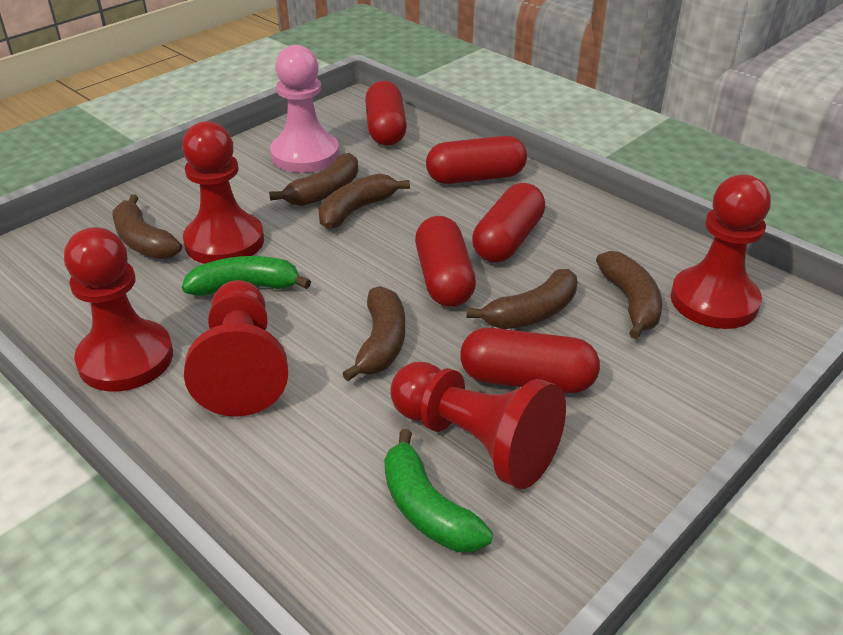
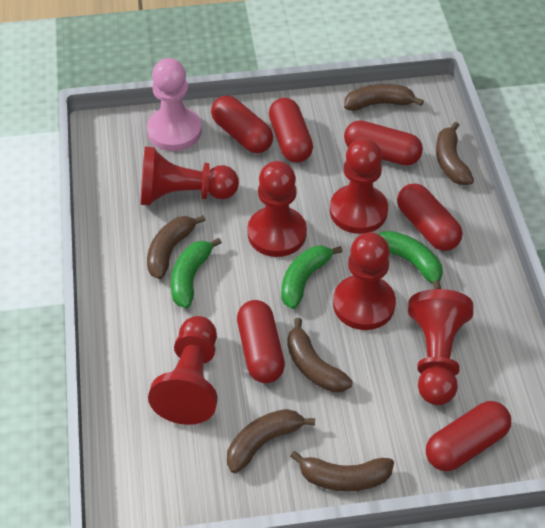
green banana: 2 -> 3
red capsule: 5 -> 6
red pawn: 5 -> 6

